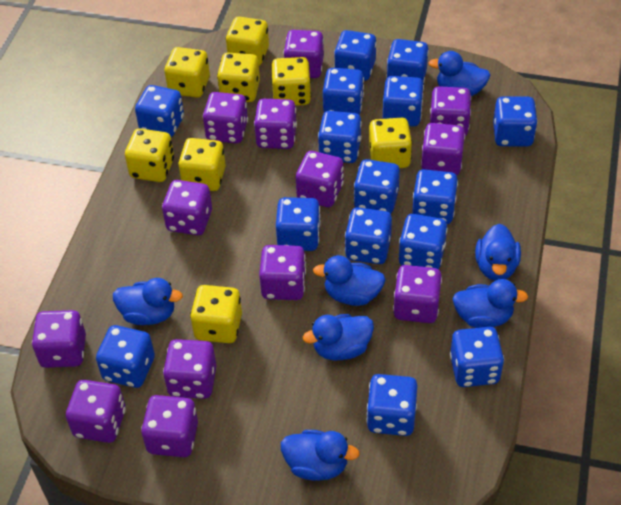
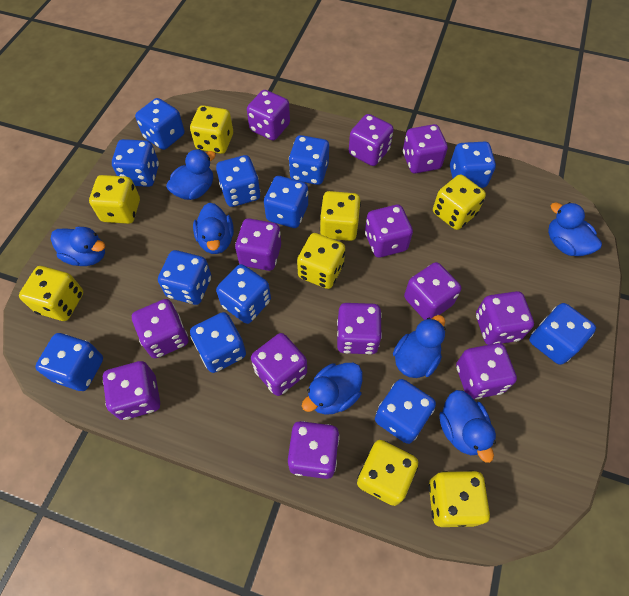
blue dice: 15 -> 12

